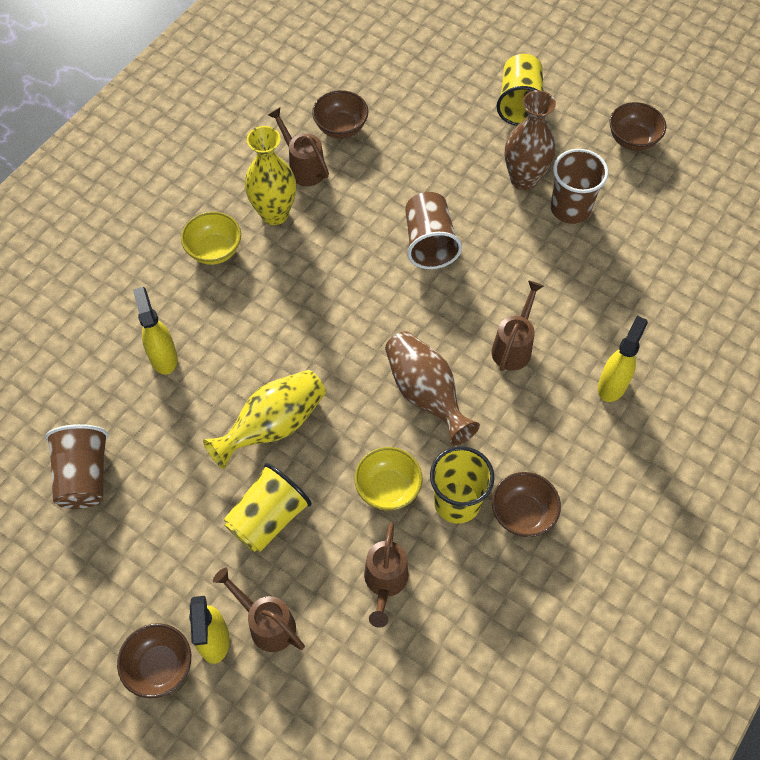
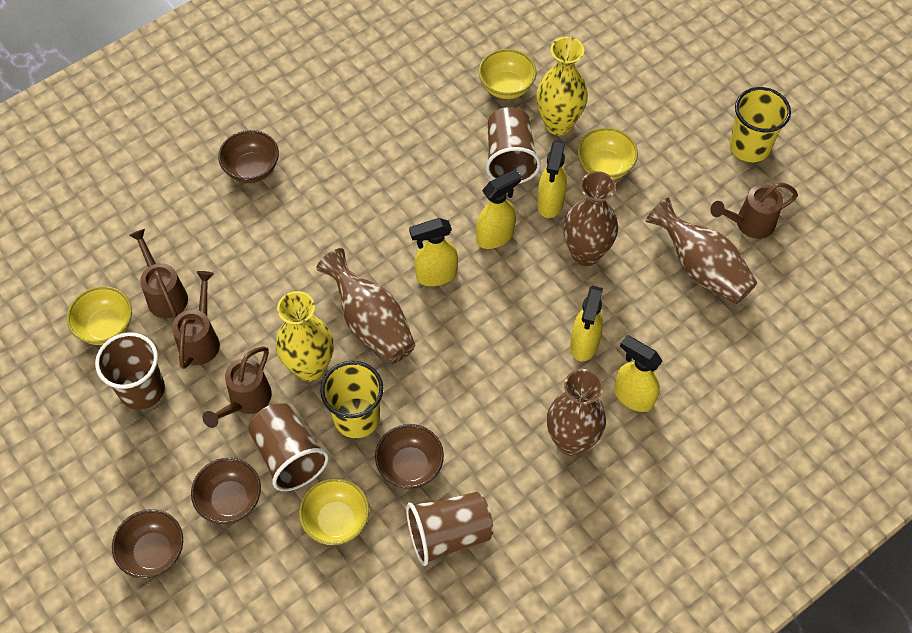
brown cup: 3 -> 4
brown vase: 2 -> 4
yellow bowl: 2 -> 4
yellow cup: 3 -> 2
yellow spray bottle: 3 -> 5

